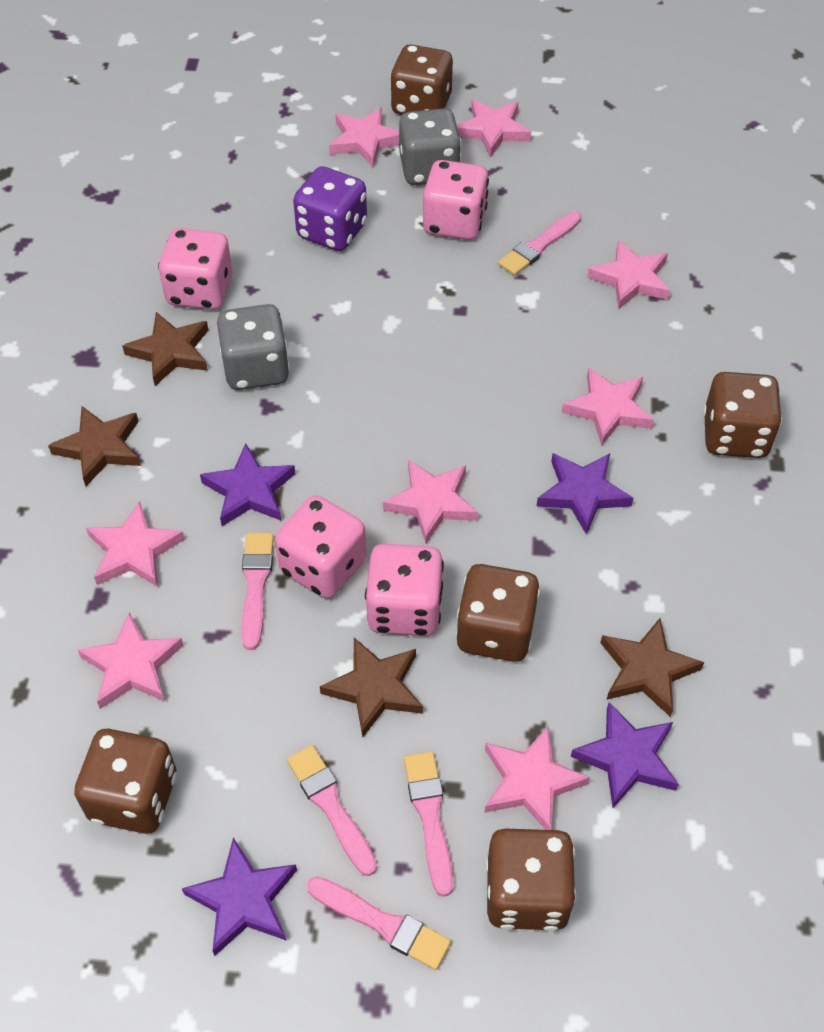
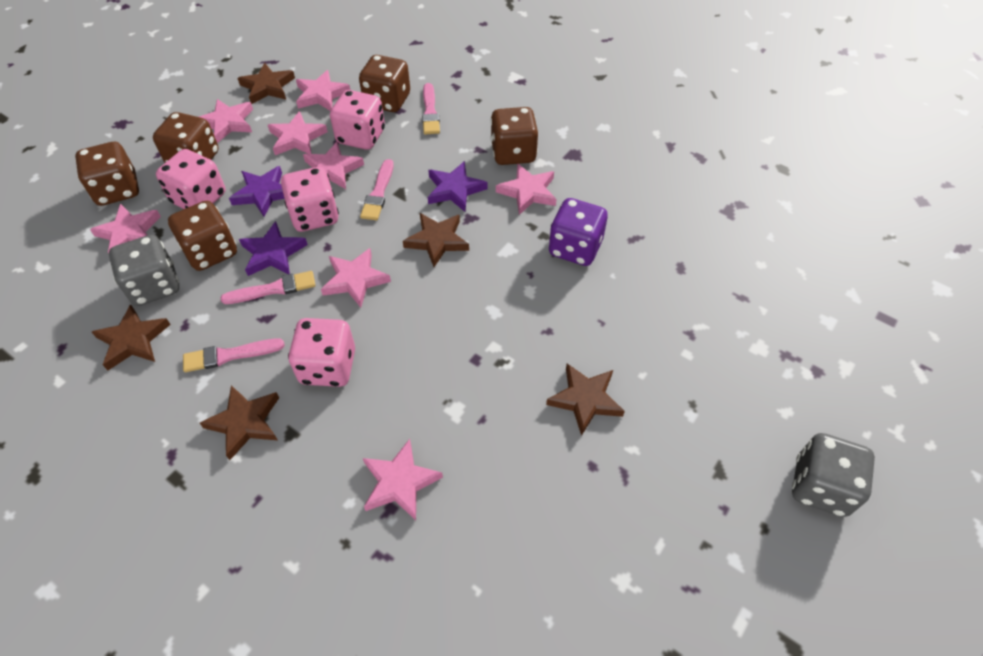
brown star: 4 -> 5
pink brush: 5 -> 4
purple star: 4 -> 3

